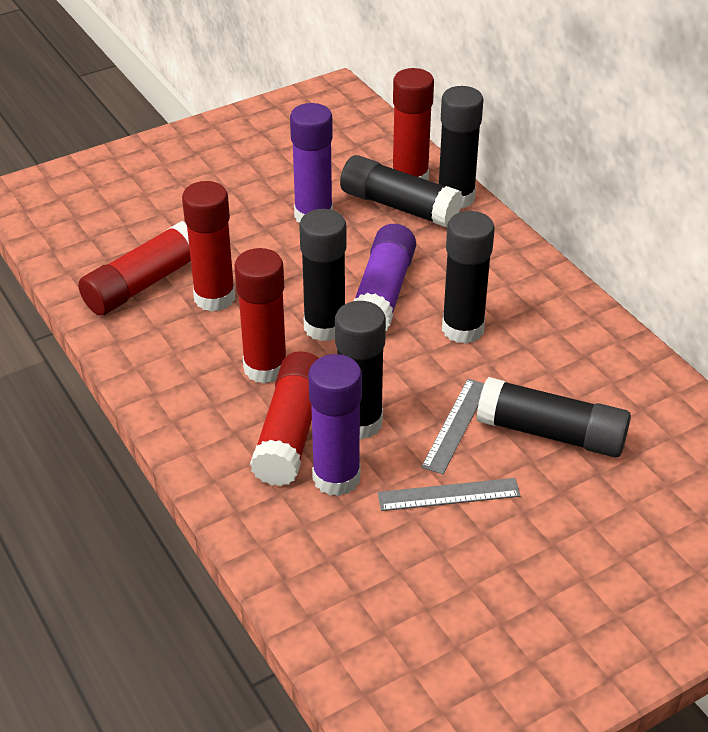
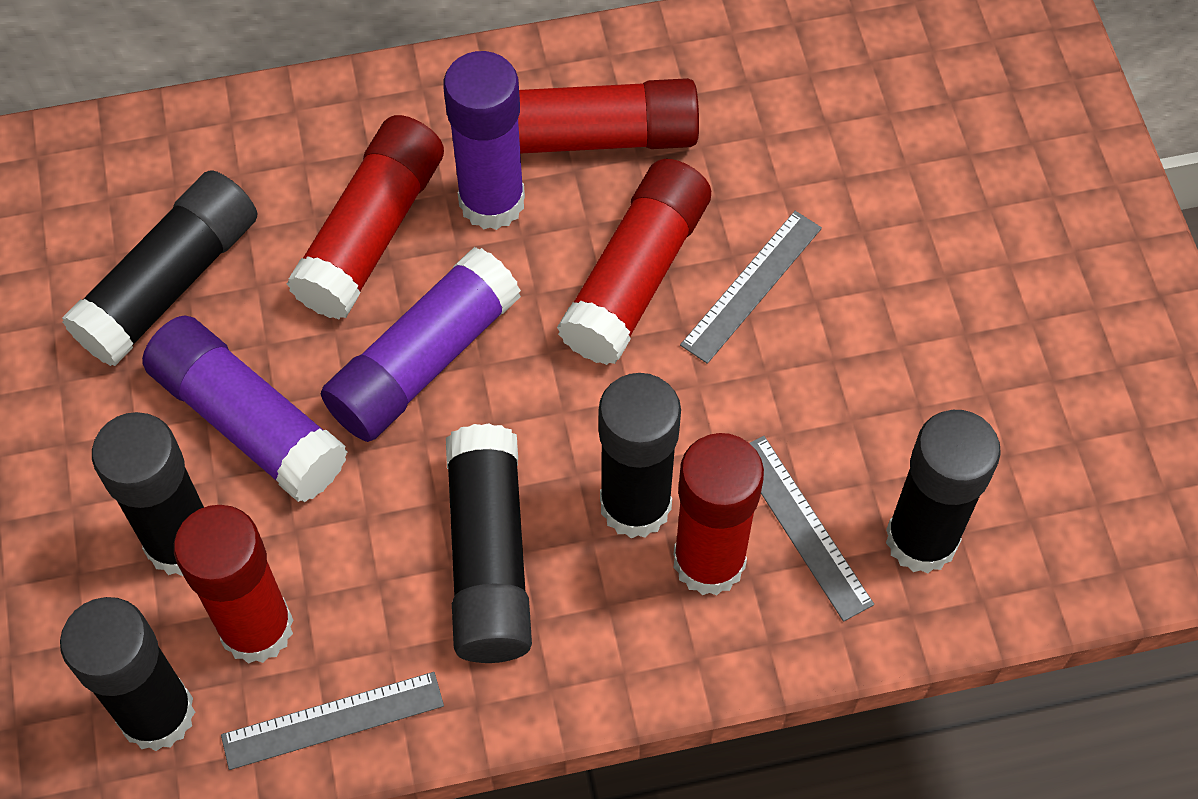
grey ruler: 2 -> 3

